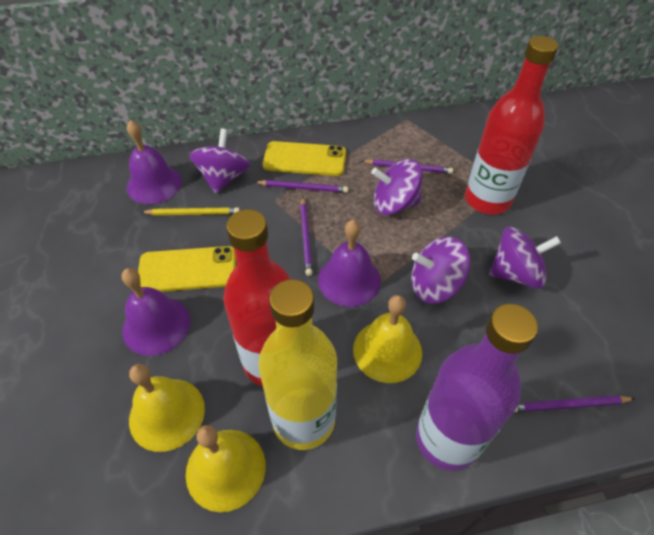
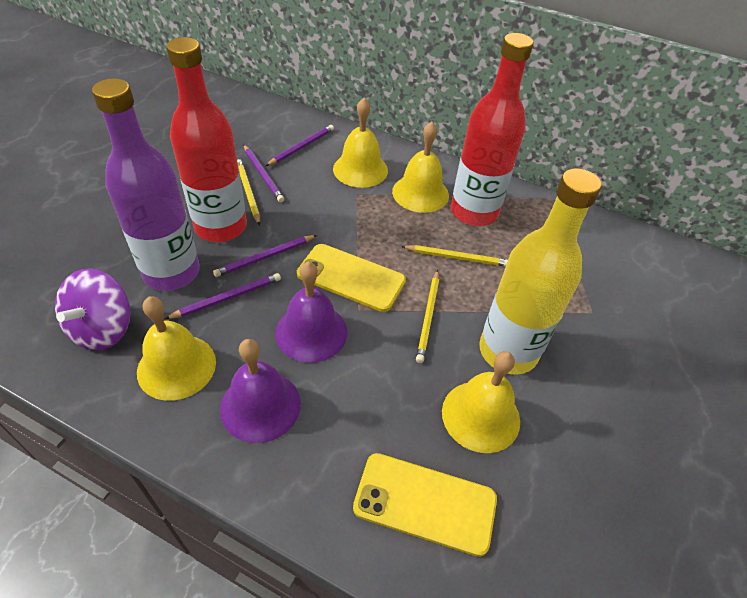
purple bell: 3 -> 2
purple spinning top: 4 -> 1
yellow bell: 3 -> 4
yellow pencil: 1 -> 3

